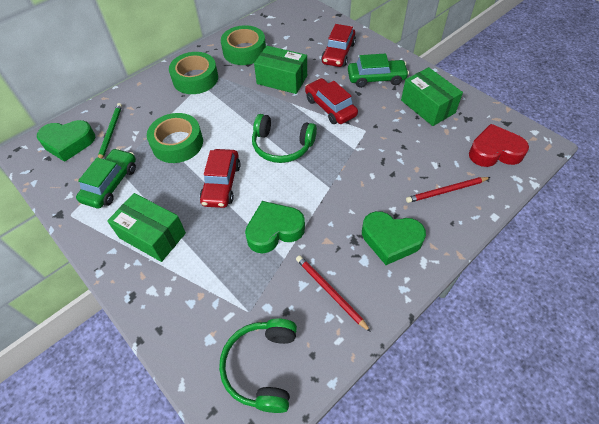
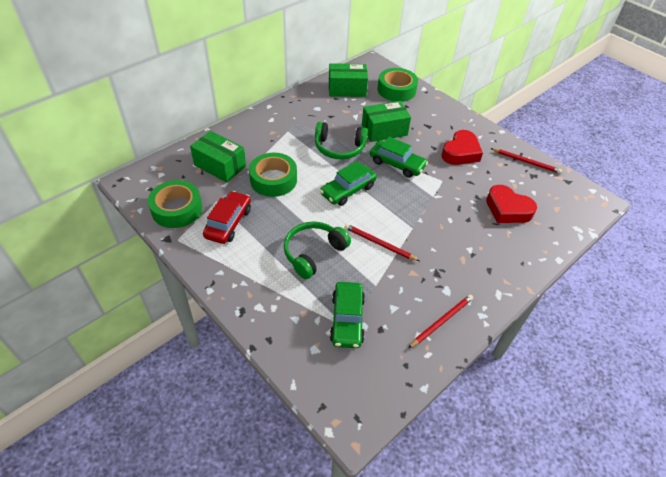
green car: 2 -> 3
green heart: 3 -> 0
green pencil: 1 -> 0
red car: 3 -> 1
red heart: 1 -> 2
red pencil: 2 -> 3

